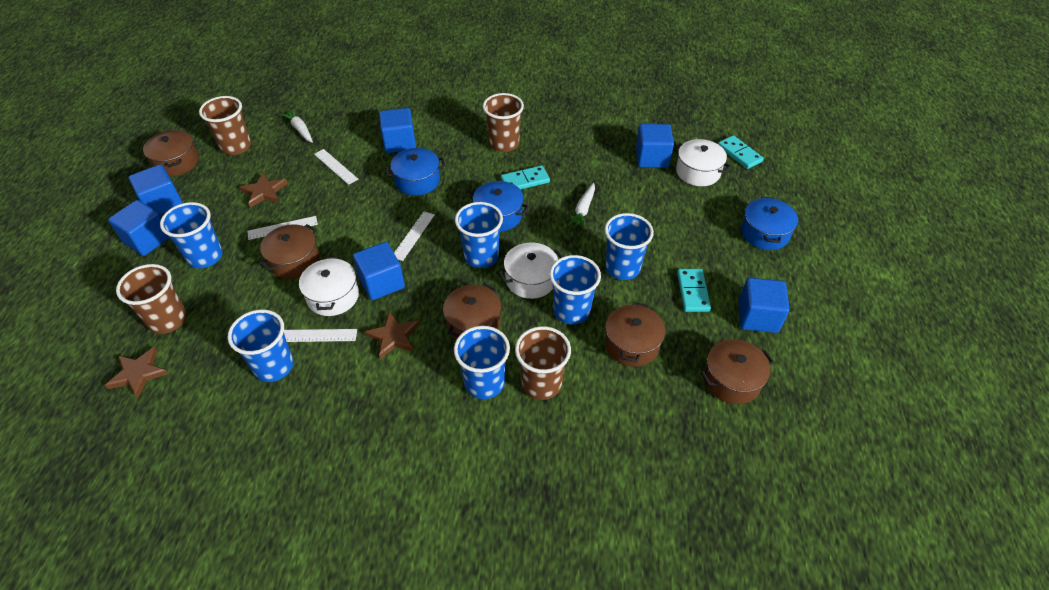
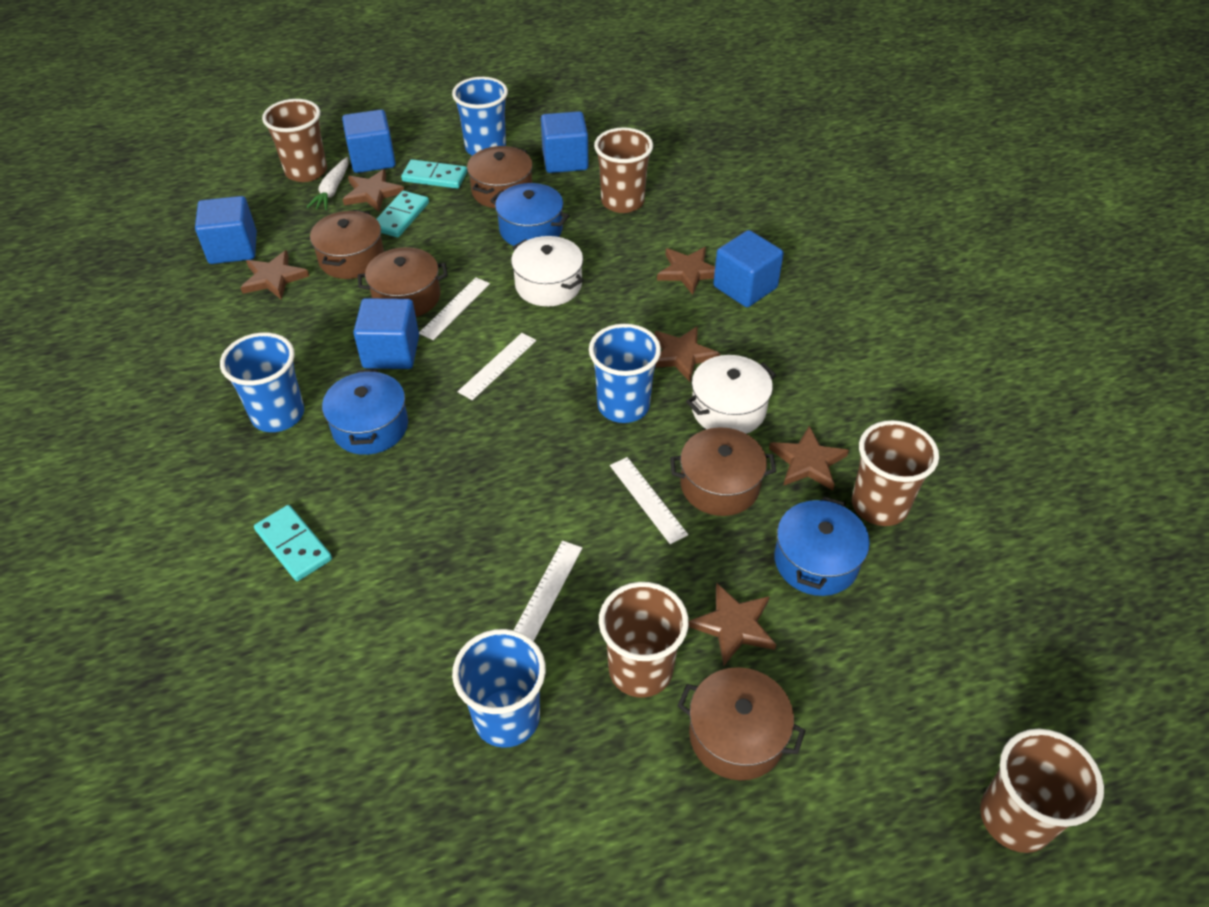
blue cube: 6 -> 5
blue cup: 6 -> 4
brown cup: 4 -> 5
brown star: 3 -> 6
white carrot: 2 -> 1
white pot: 3 -> 2

